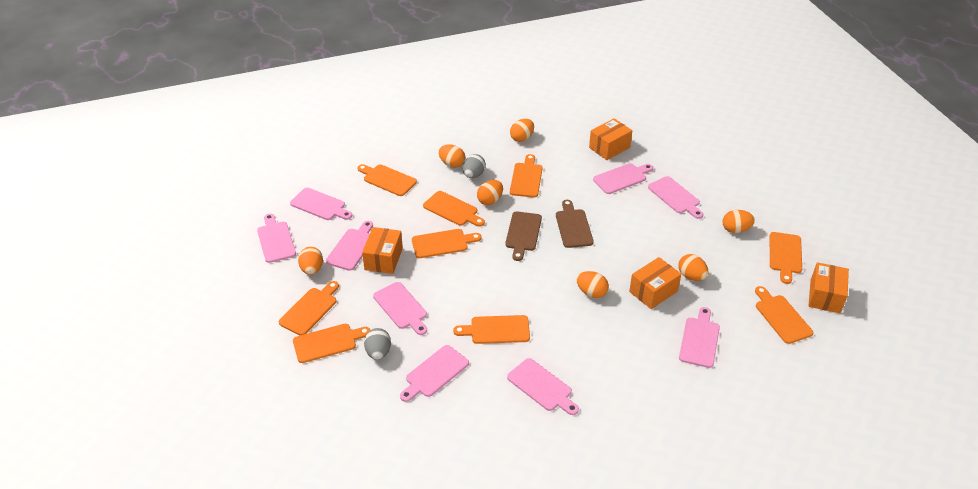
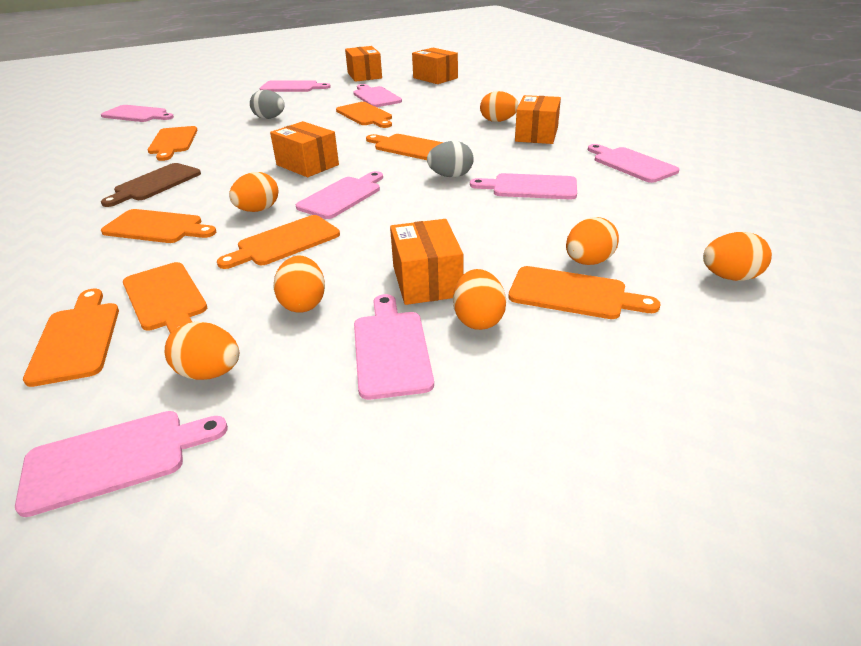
brown cutting board: 2 -> 1
orange box: 4 -> 5
orange cutting board: 9 -> 8
pink cutting board: 9 -> 8

